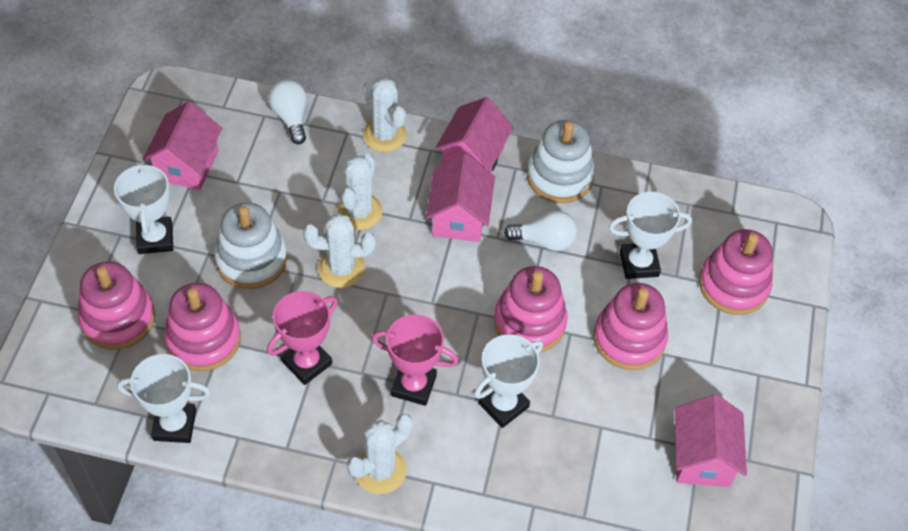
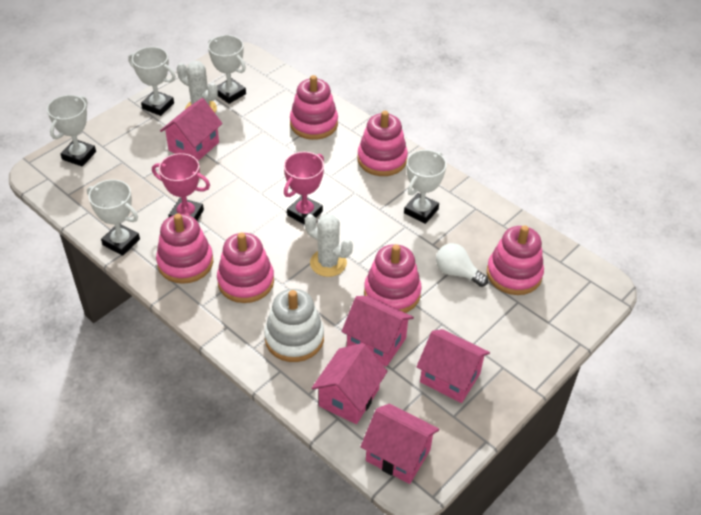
pink house: 4 -> 5
pink stacking toy: 5 -> 6
white cactus: 4 -> 2
white light bulb: 2 -> 1
white stacking toy: 2 -> 1
white trophy: 4 -> 5

